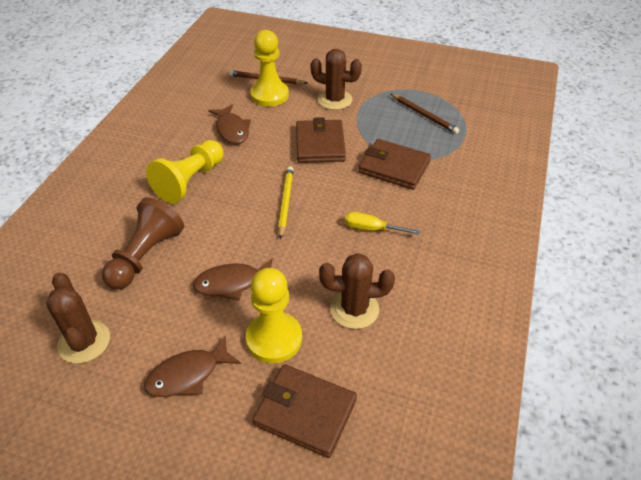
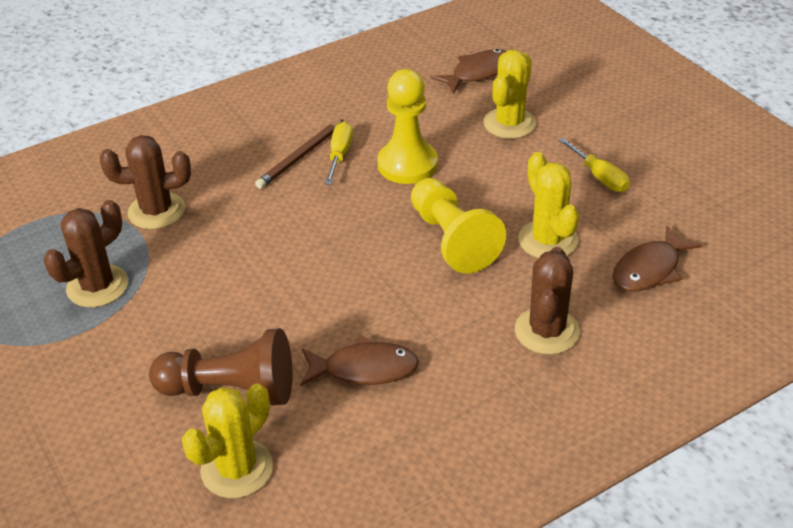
brown pencil: 2 -> 1
brown wallet: 3 -> 0
yellow cactus: 0 -> 3
yellow pawn: 3 -> 2
yellow pencil: 1 -> 0
yellow screwdriver: 1 -> 2

